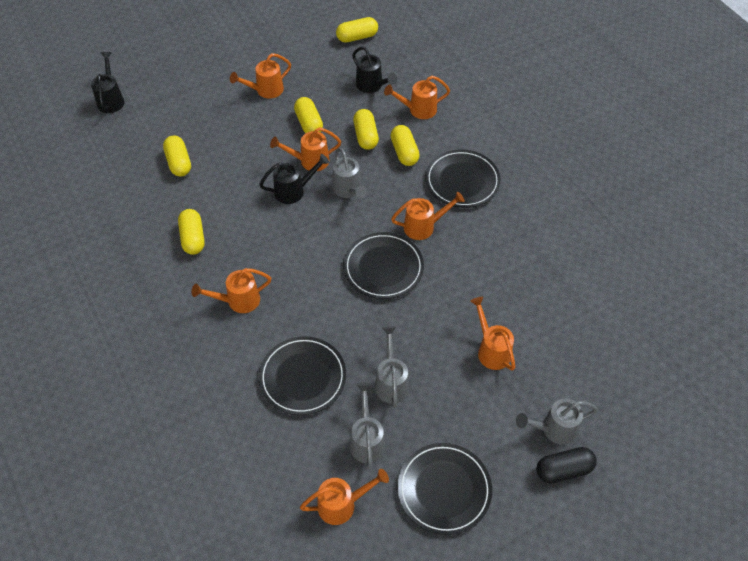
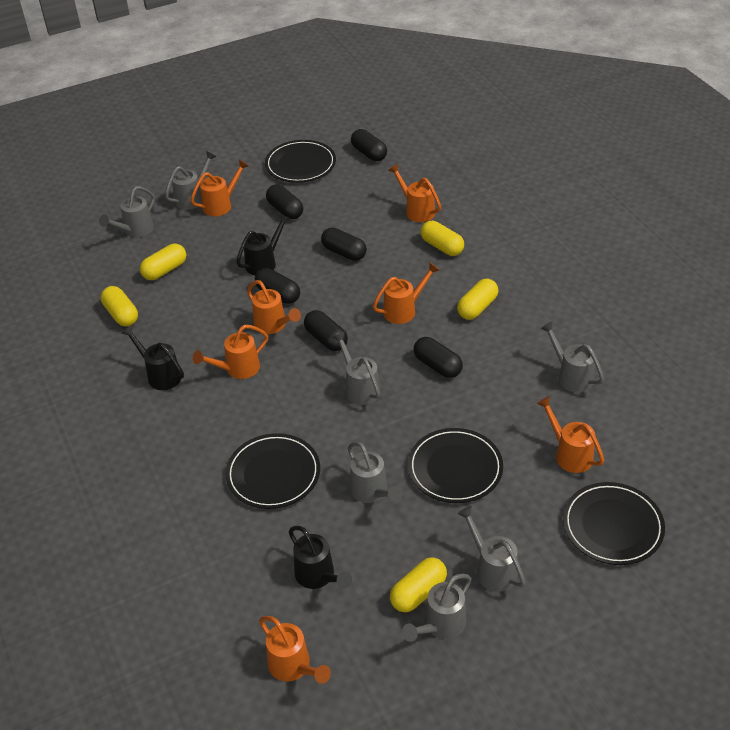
black capsule: 1 -> 6
grey watering can: 4 -> 7
yellow capsule: 6 -> 5

